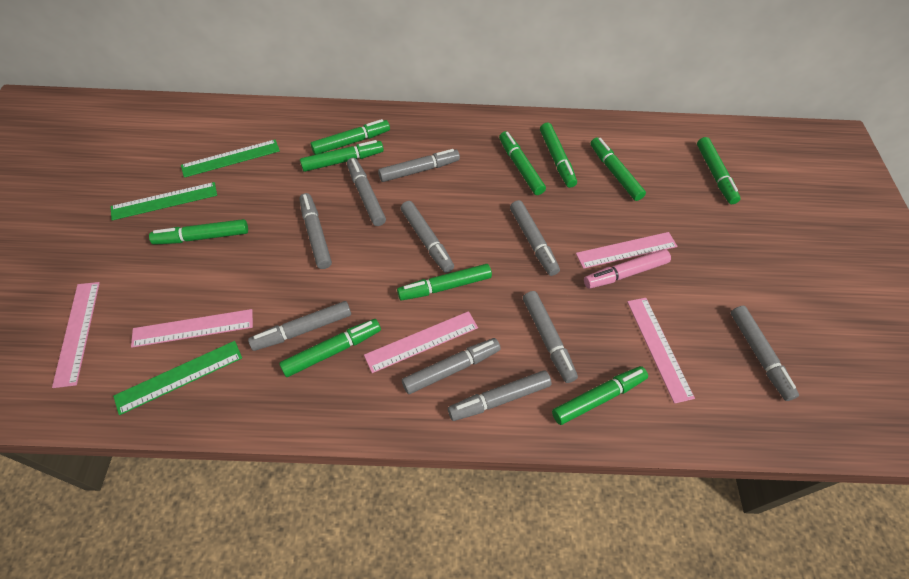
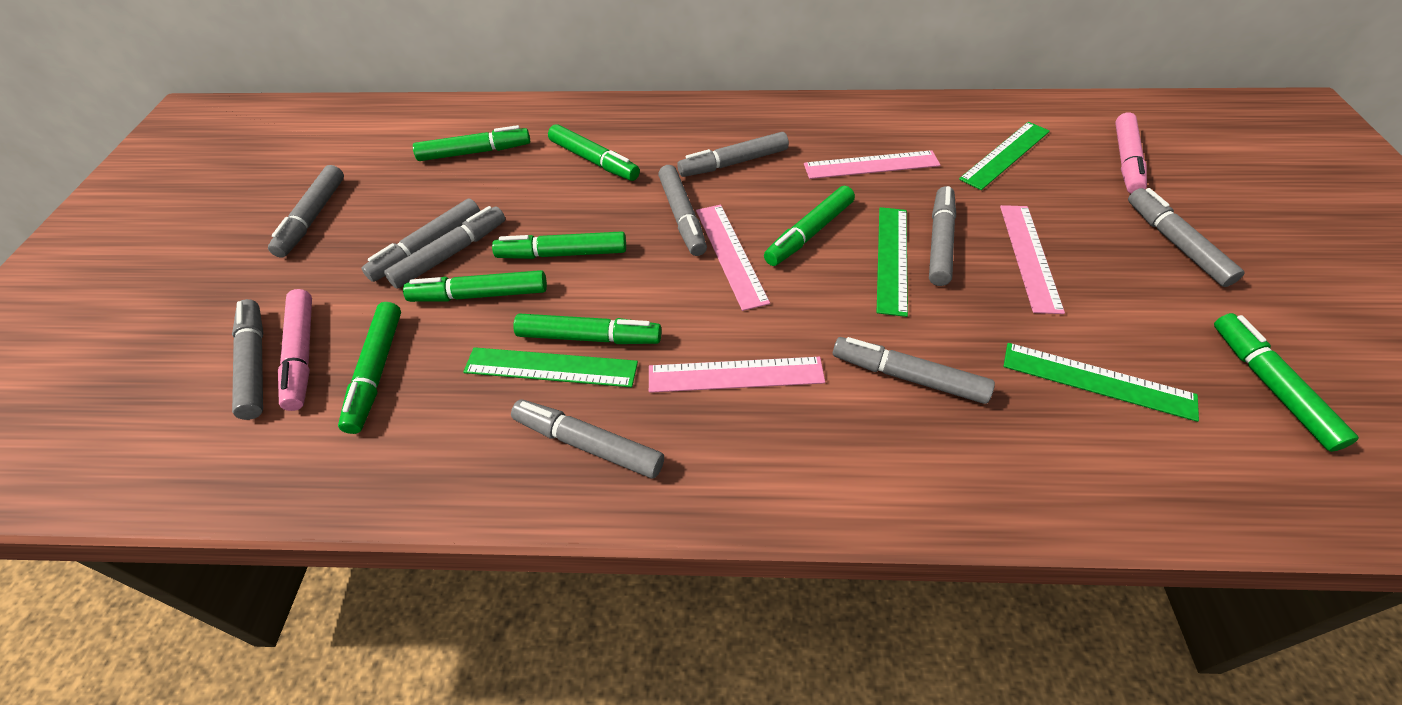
green marker: 10 -> 8
green ruler: 3 -> 4
pink marker: 1 -> 2
pink ruler: 5 -> 4

